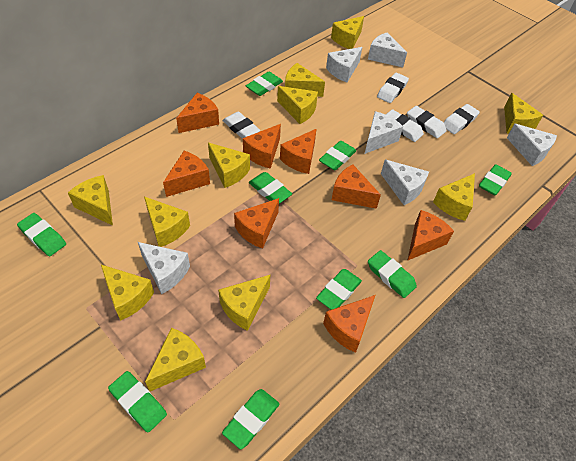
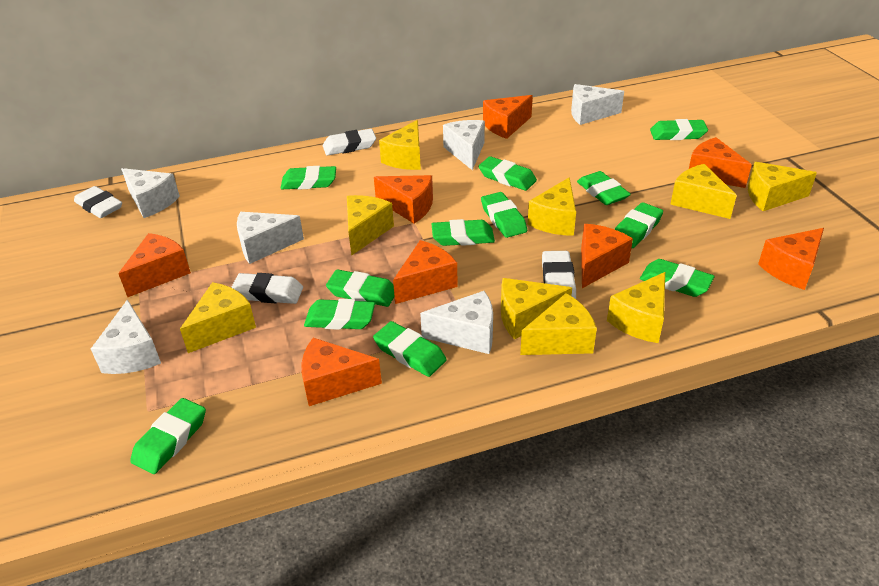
green eraser: 9 -> 12
white eraser: 5 -> 4
yellow cheese: 11 -> 9

